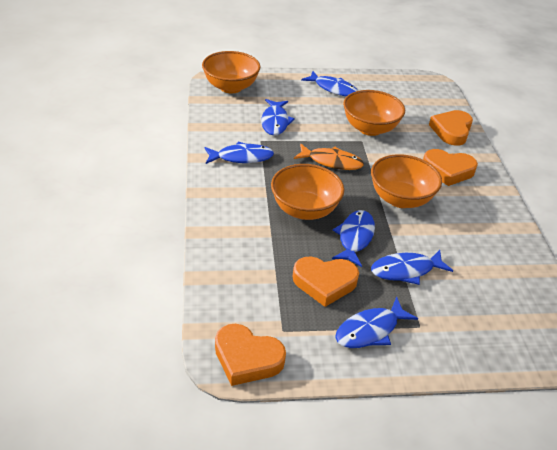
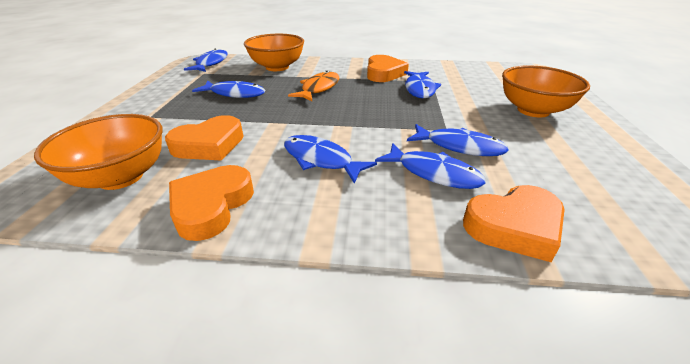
orange bowl: 4 -> 3

